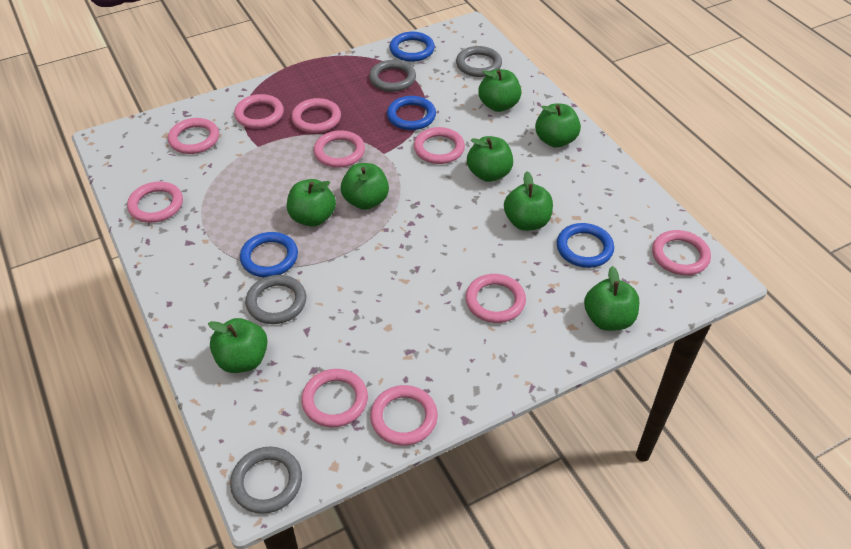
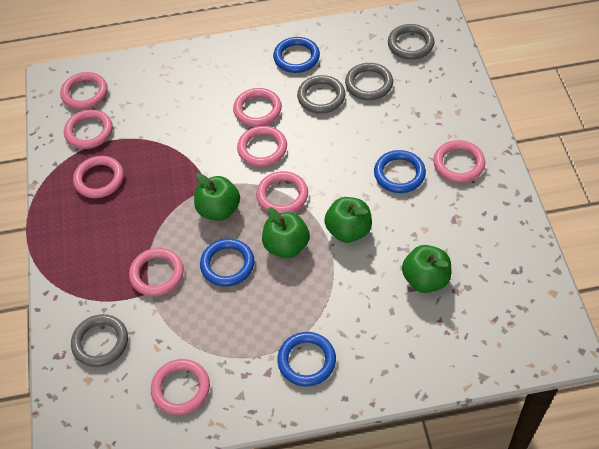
green apple: 8 -> 4
pink ring: 10 -> 9

